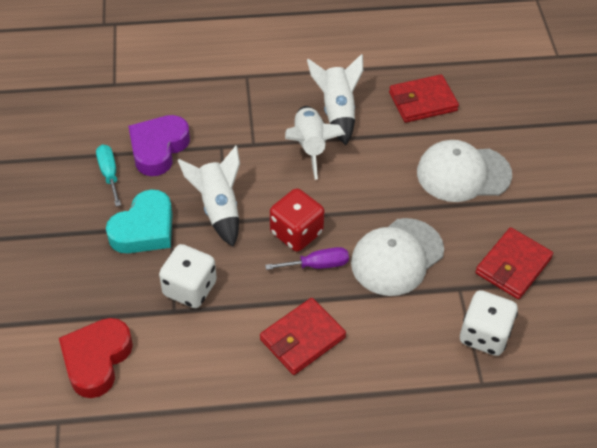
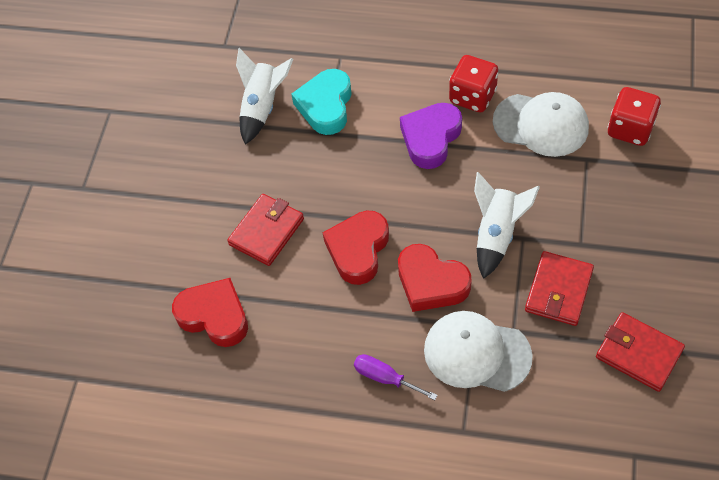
red dice: 1 -> 2
red heart: 1 -> 3
turquoise screwdriver: 1 -> 0
white dice: 2 -> 0
white rocket: 3 -> 2

